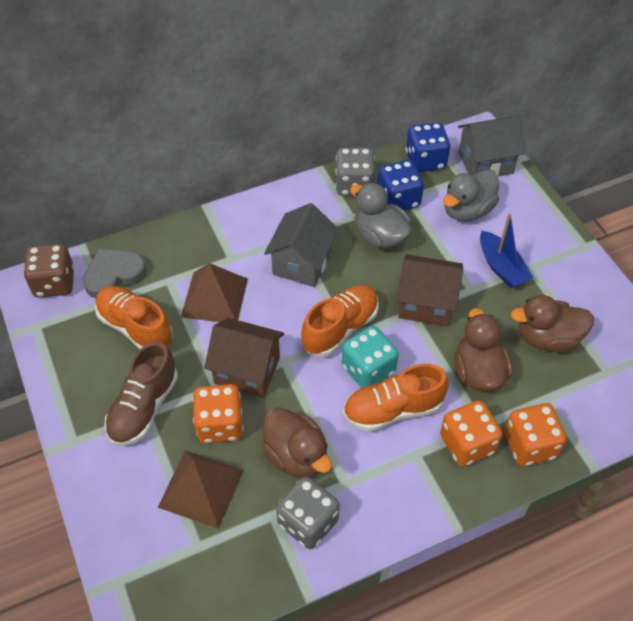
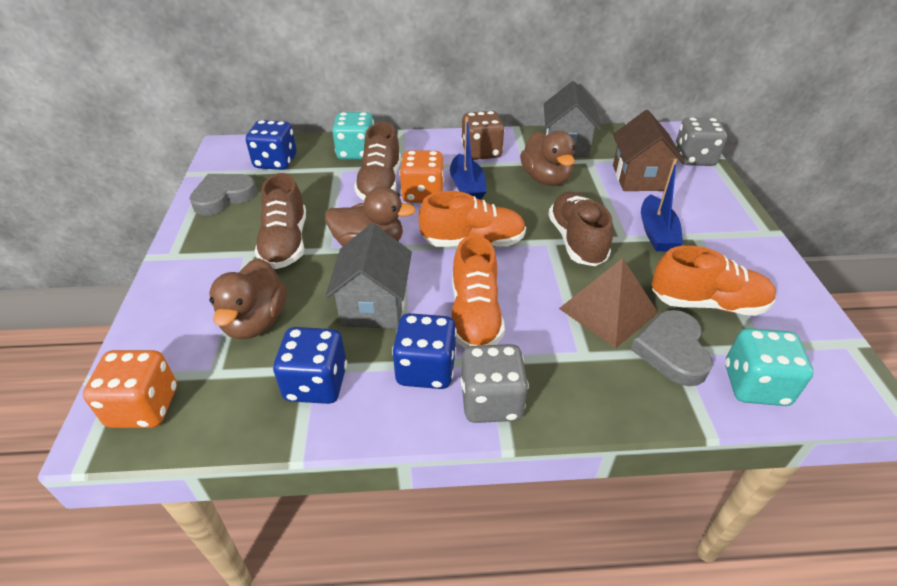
blue boat: 1 -> 2
blue dice: 2 -> 3
brown house: 2 -> 1
brown pyramid: 2 -> 1
brown shoe: 1 -> 3
grey duck: 2 -> 0
grey heart: 1 -> 2
orange dice: 3 -> 2
turquoise dice: 1 -> 2

